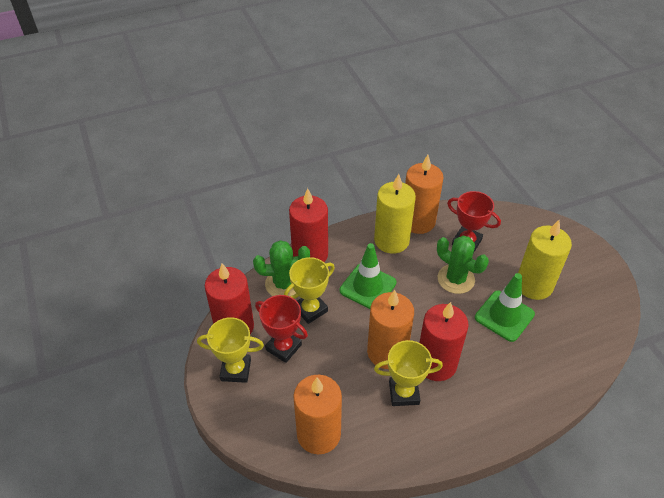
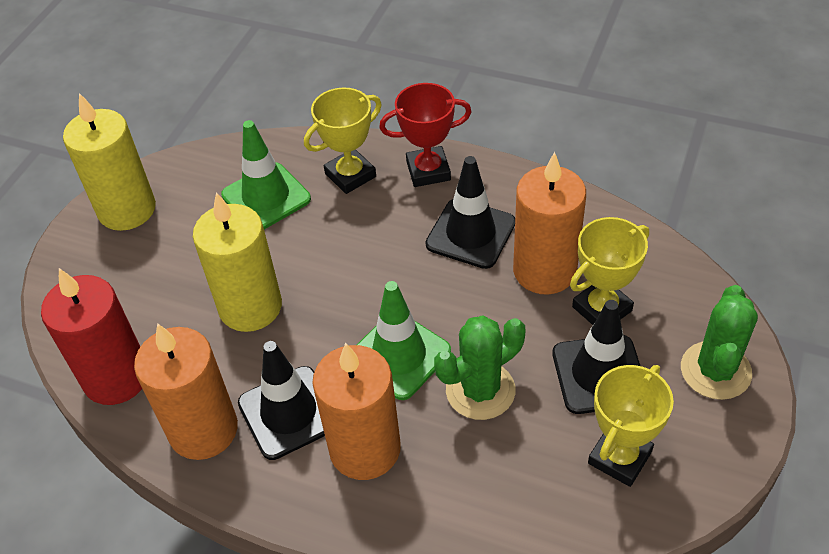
black traffic cone: 0 -> 3
red candle: 3 -> 1
red trophy: 2 -> 1

